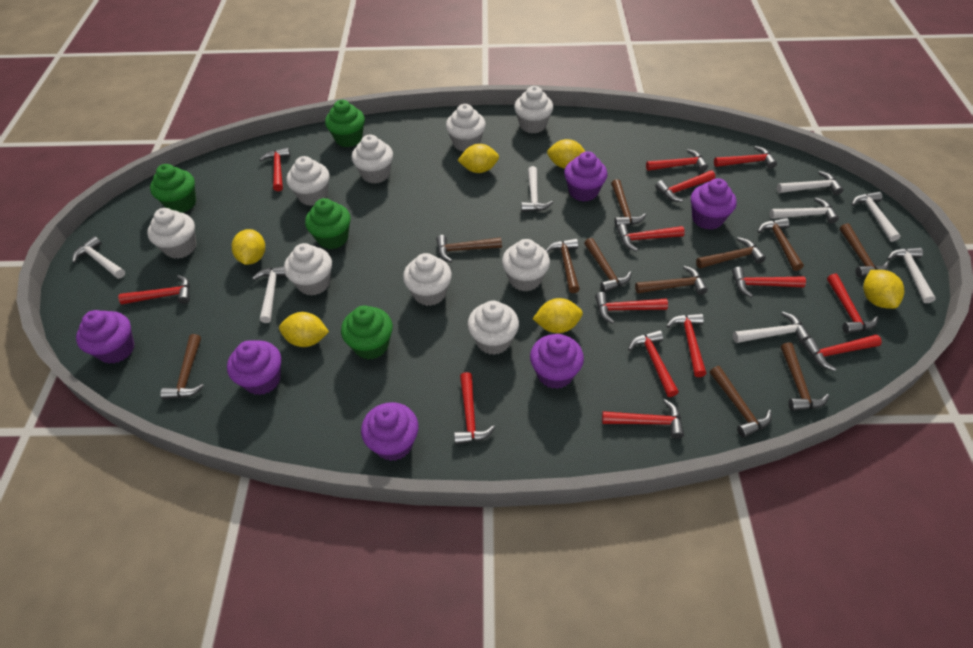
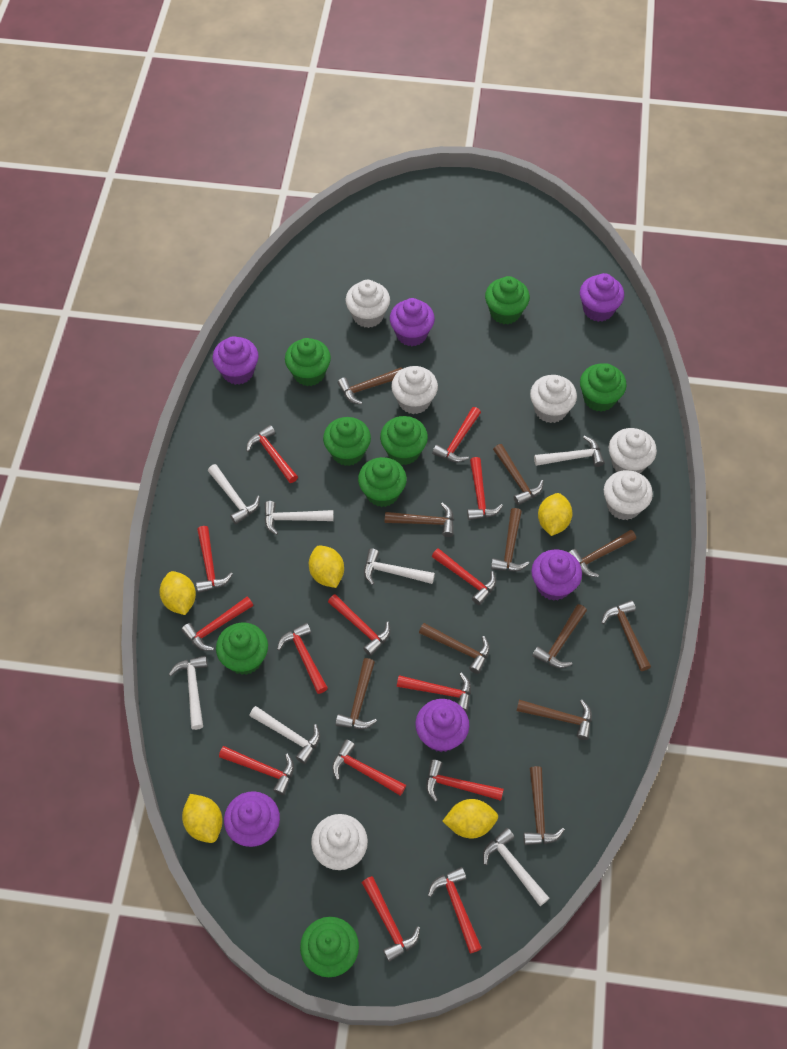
green cupcake: 4 -> 8
white cupcake: 9 -> 6
white hammer: 8 -> 7
yellow lemon: 6 -> 5

